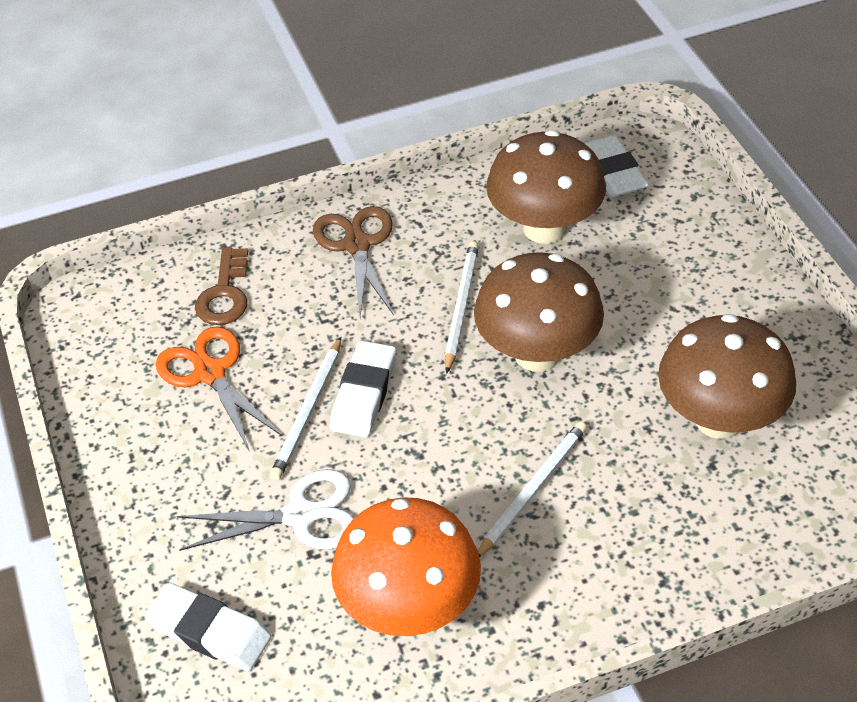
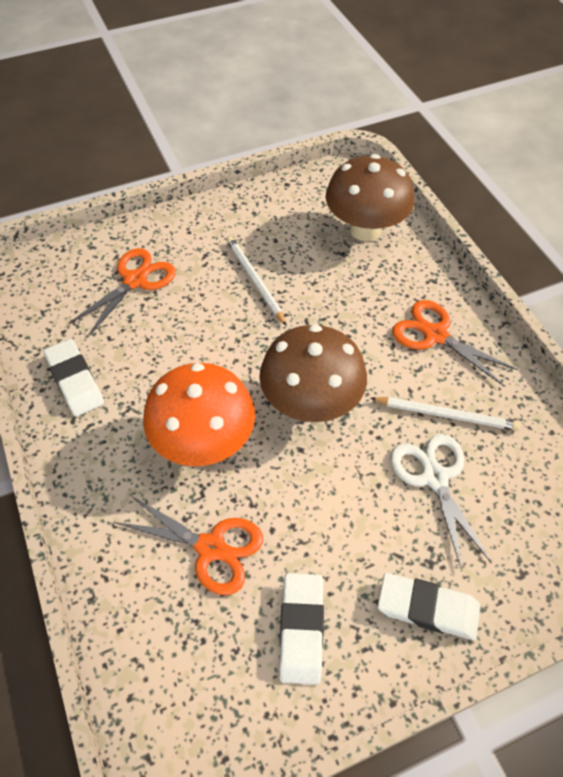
brown key: 1 -> 0
brown mushroom: 3 -> 2
brown scissors: 1 -> 0
orange scissors: 1 -> 3
white pencil: 3 -> 2

